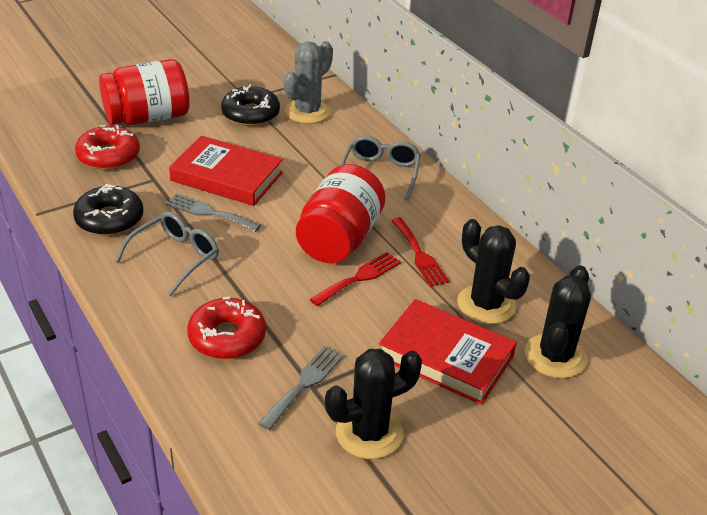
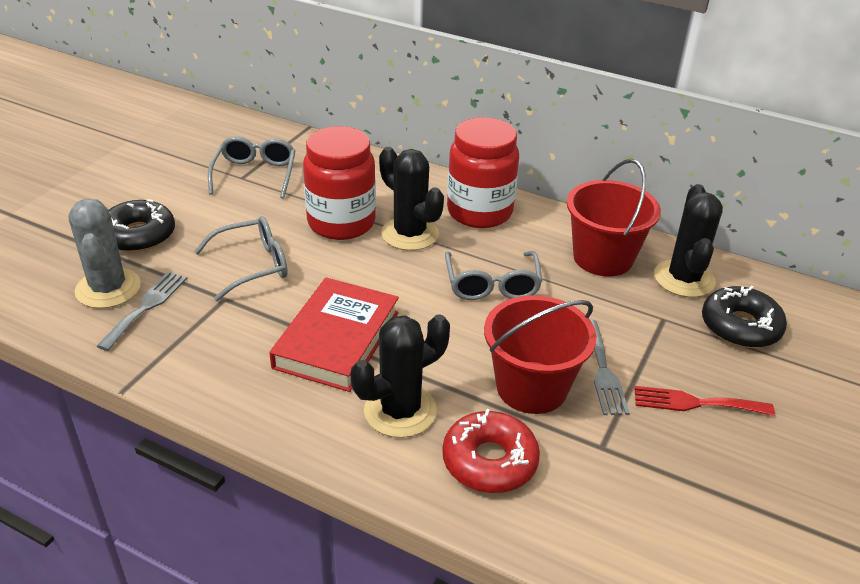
grey glasses: 2 -> 3
red book: 2 -> 1
red bucket: 0 -> 2
red donut: 2 -> 1
red fork: 2 -> 1

